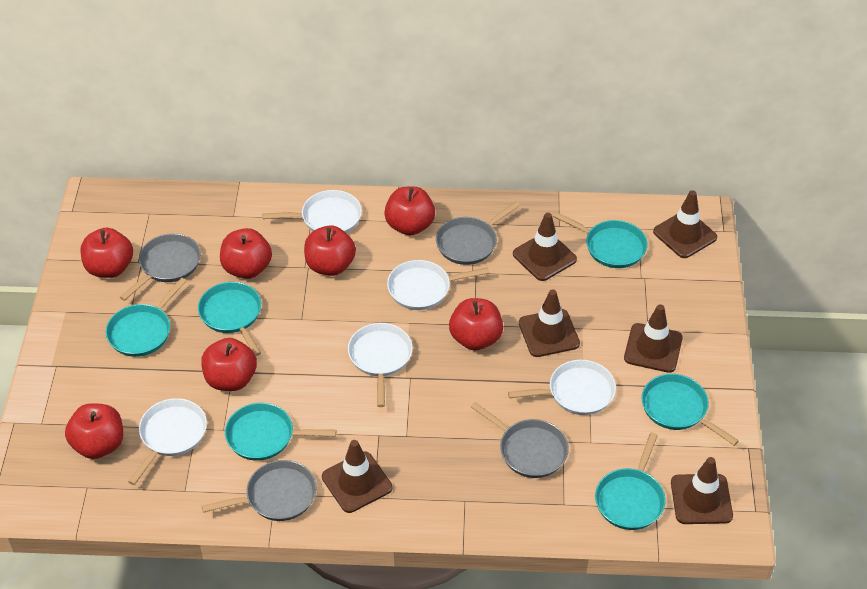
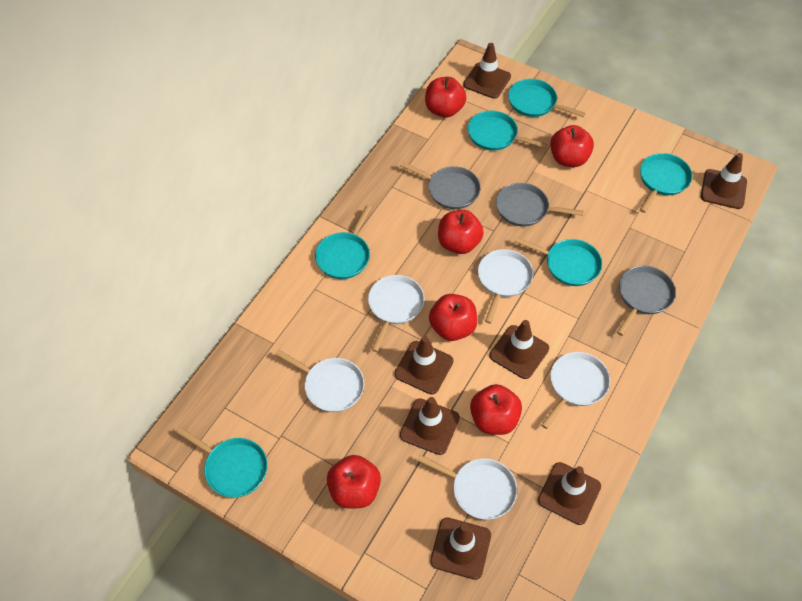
brown traffic cone: 6 -> 7
grey pan: 4 -> 3
red apple: 7 -> 6

